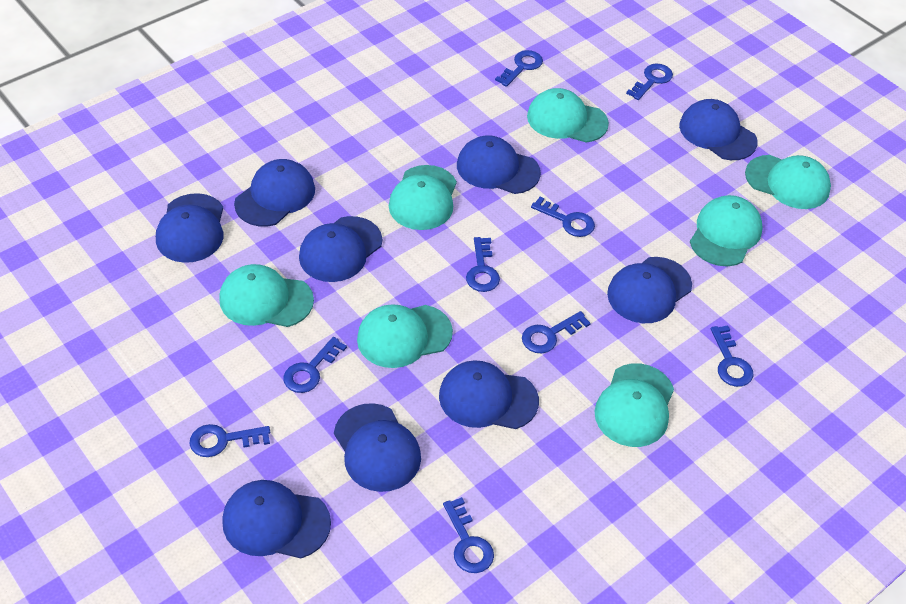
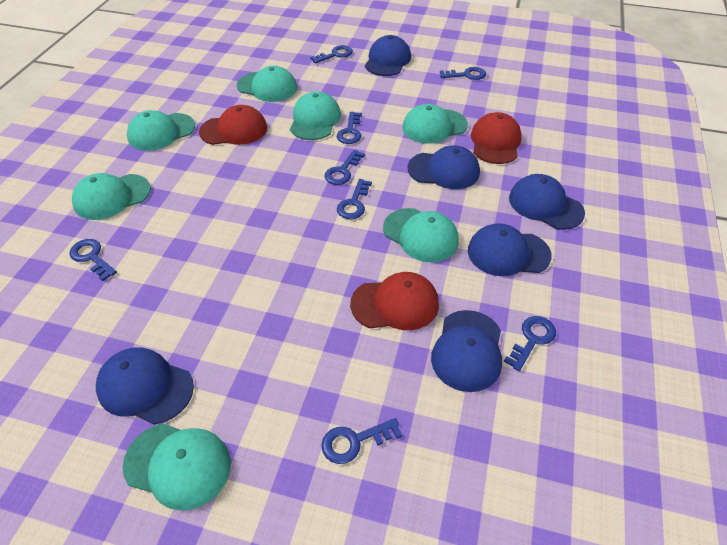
blue cap: 9 -> 6
blue key: 9 -> 8
red cap: 0 -> 3

